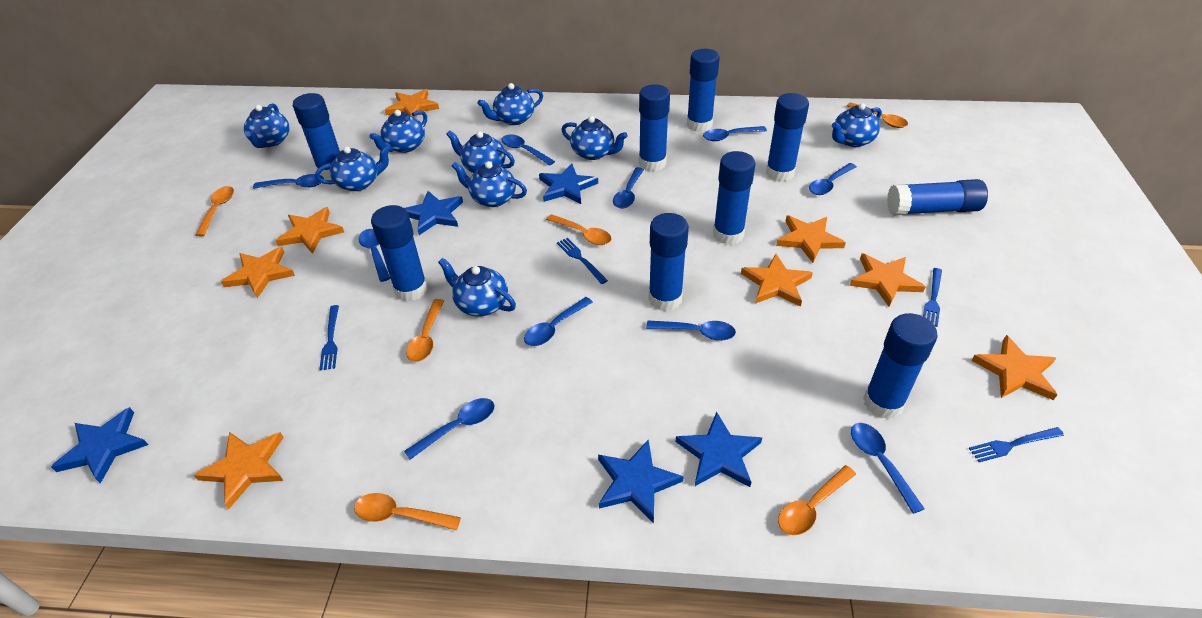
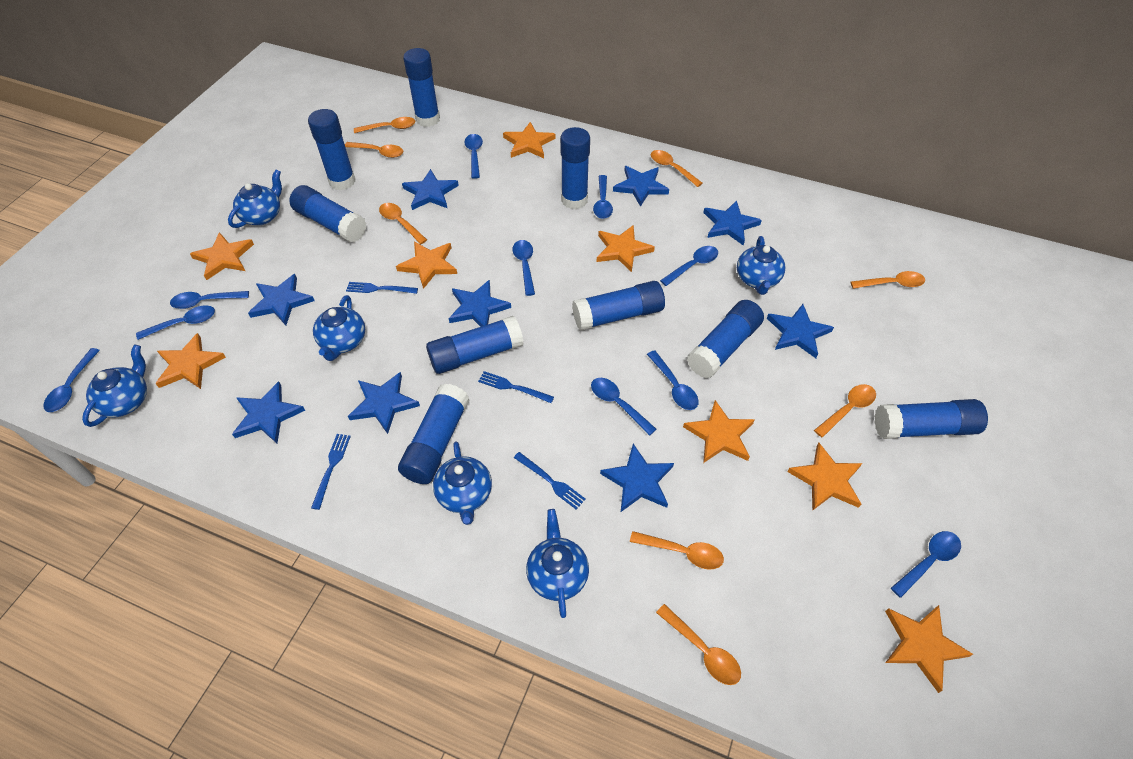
blue star: 5 -> 9
blue teapot: 9 -> 6
orange spoon: 6 -> 8

